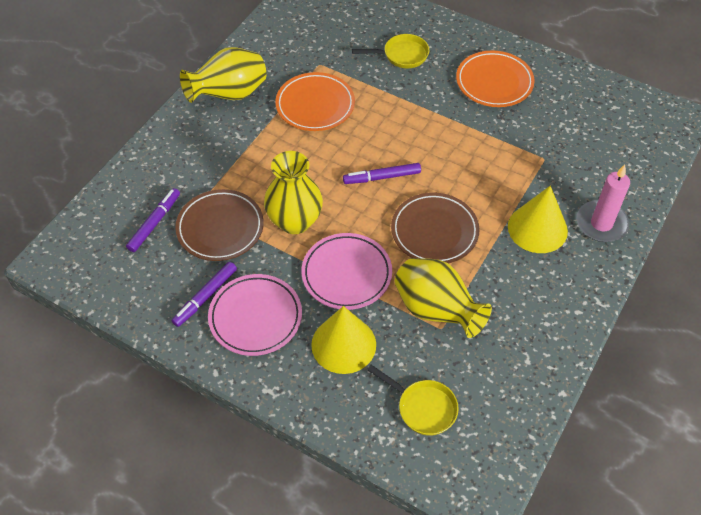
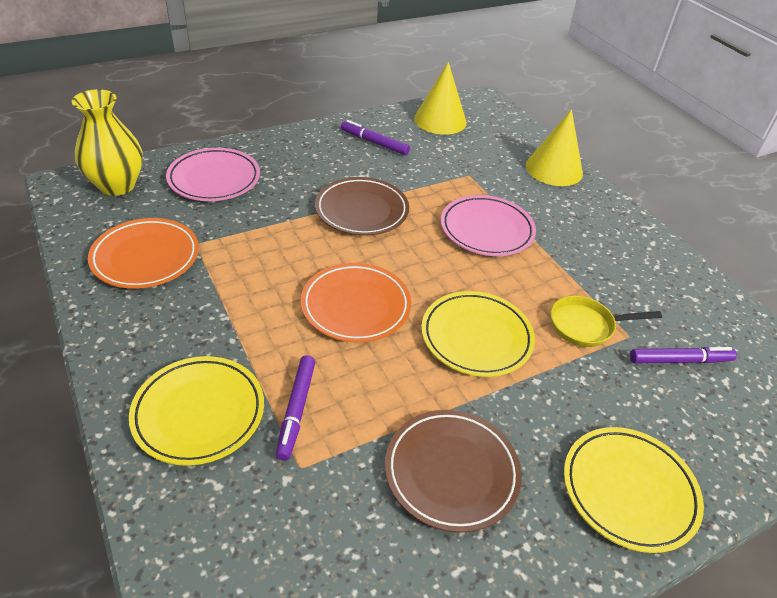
pink candle: 1 -> 0
yellow pan: 2 -> 1
yellow plate: 0 -> 3
yellow vase: 3 -> 1

